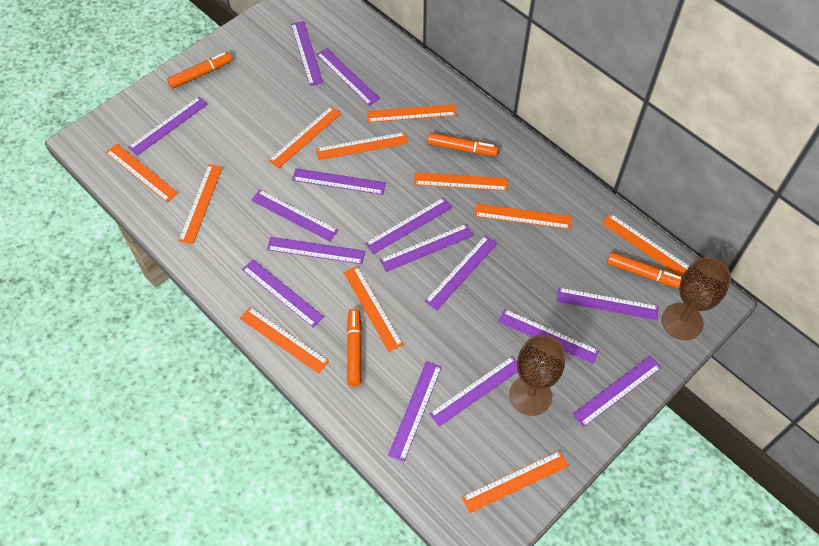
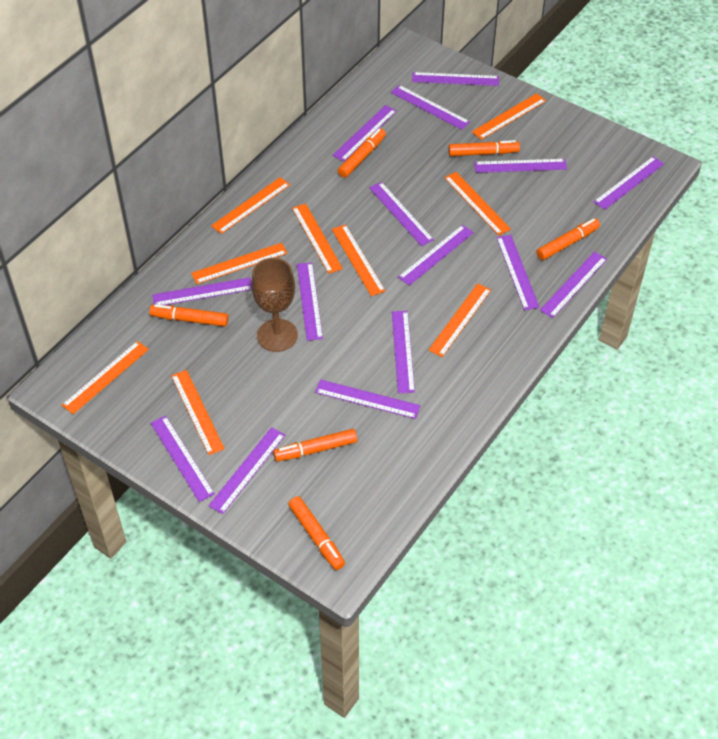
brown goblet: 2 -> 1
orange marker: 4 -> 6
orange ruler: 11 -> 9

